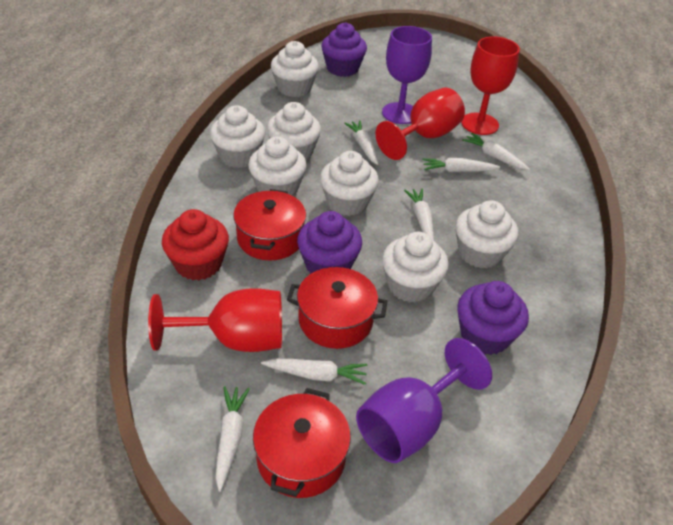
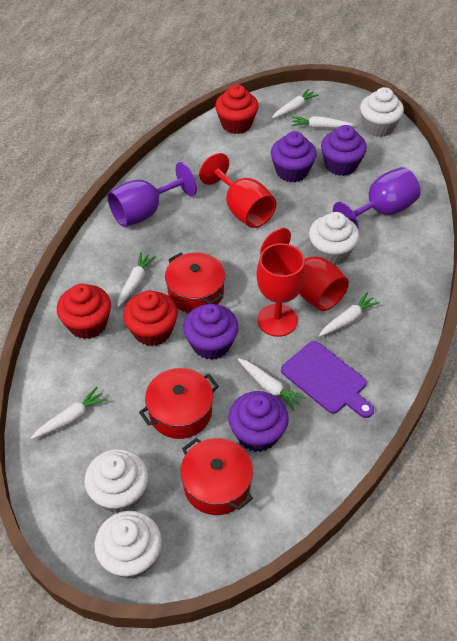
purple cupcake: 3 -> 4
purple cutting board: 0 -> 1
red cupcake: 1 -> 3
white cupcake: 7 -> 4

